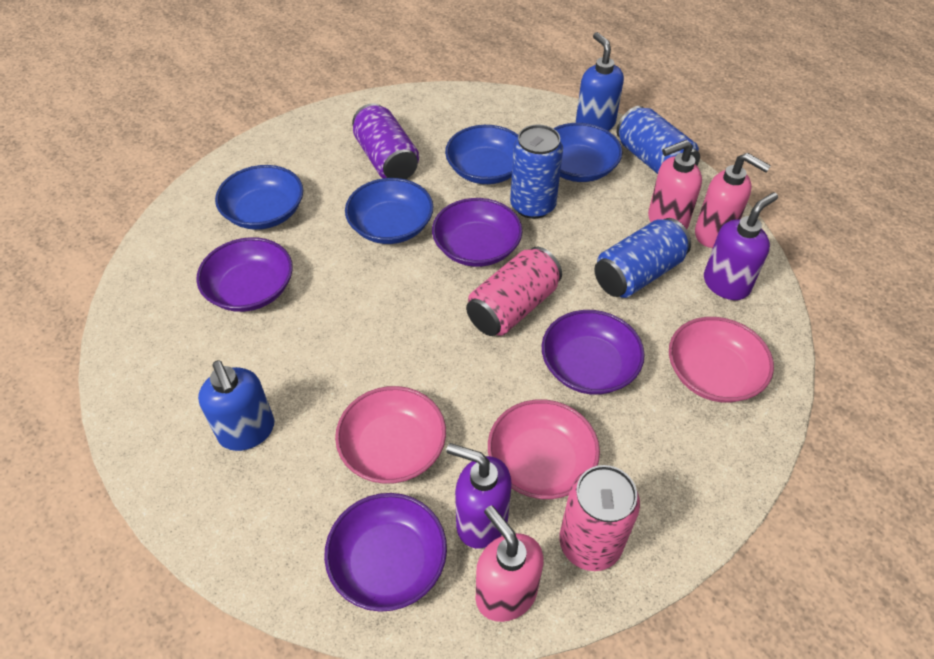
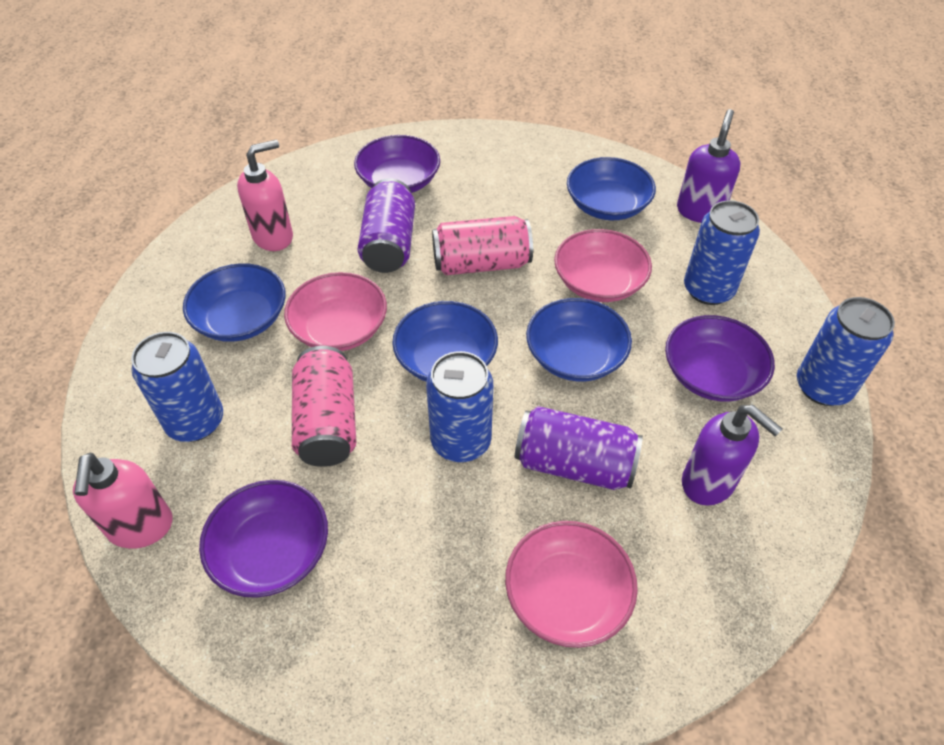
blue can: 3 -> 4
blue soap dispenser: 2 -> 0
pink soap dispenser: 3 -> 2
purple bowl: 4 -> 3
purple can: 1 -> 2

